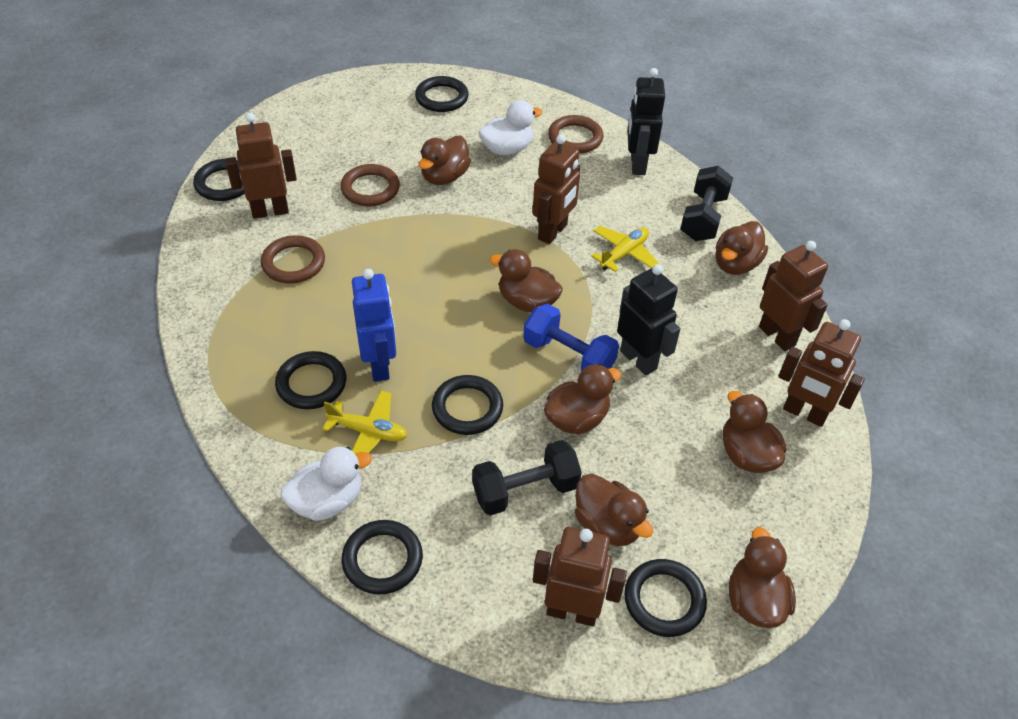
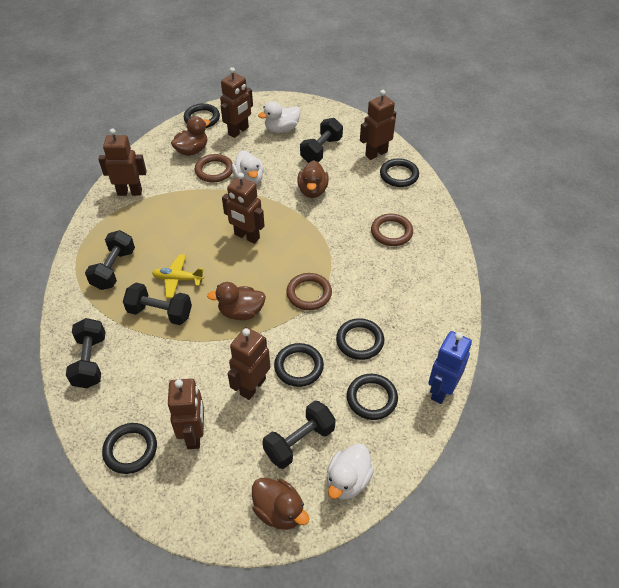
black dumbbell: 2 -> 5
black robot: 2 -> 0
blue dumbbell: 1 -> 0
brown duck: 7 -> 4
brown robot: 5 -> 6
white duck: 2 -> 3
yellow plane: 2 -> 1

